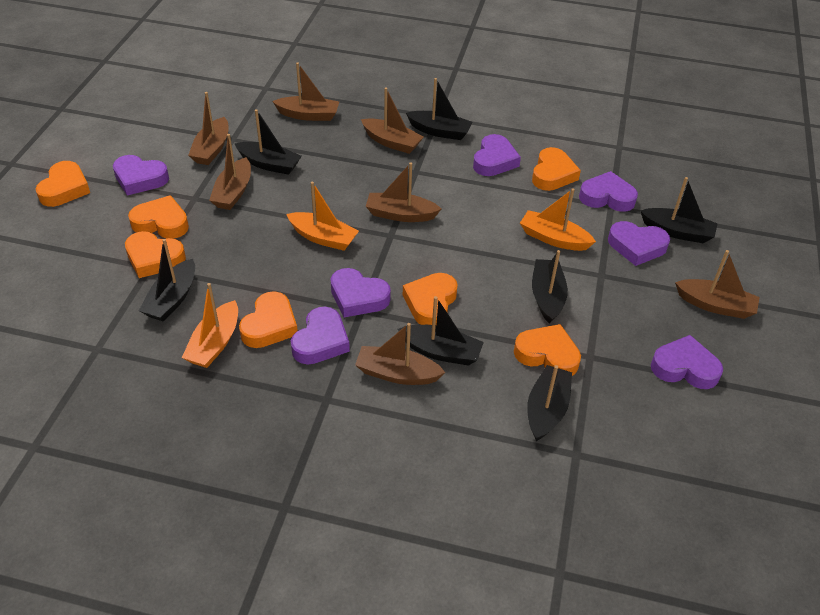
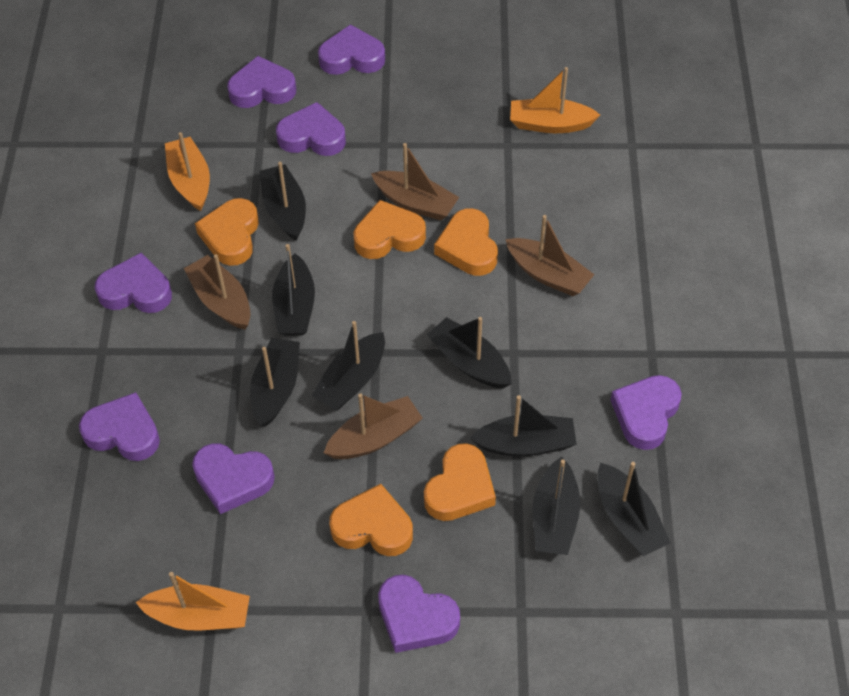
black boat: 7 -> 8
brown boat: 7 -> 4
orange heart: 7 -> 5
purple heart: 7 -> 8

